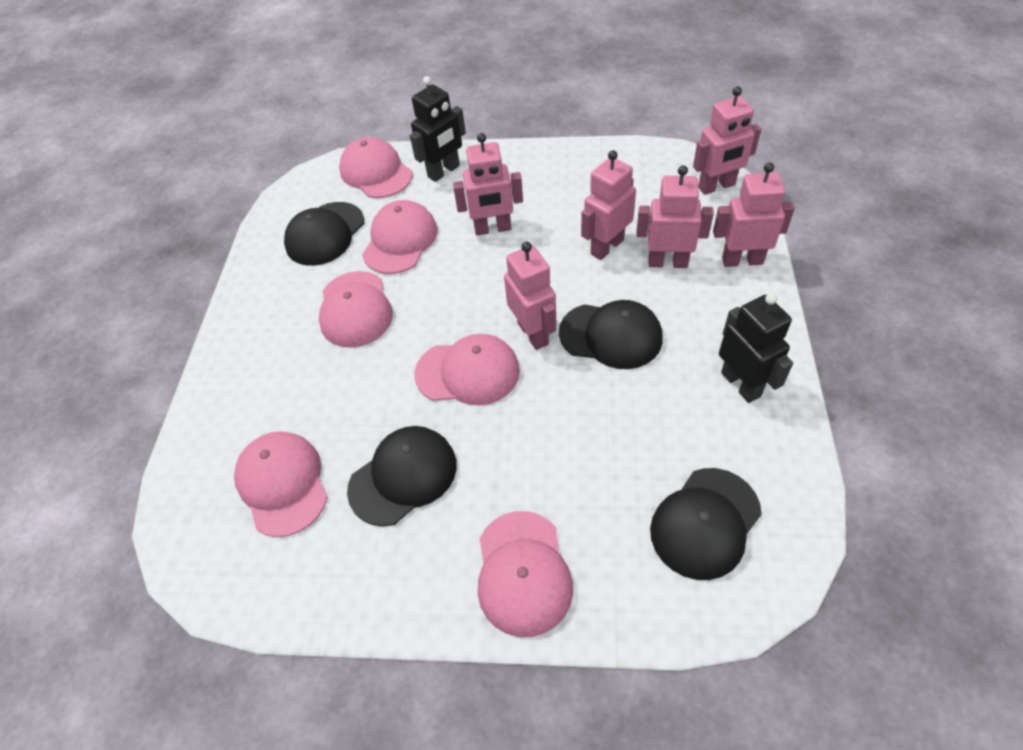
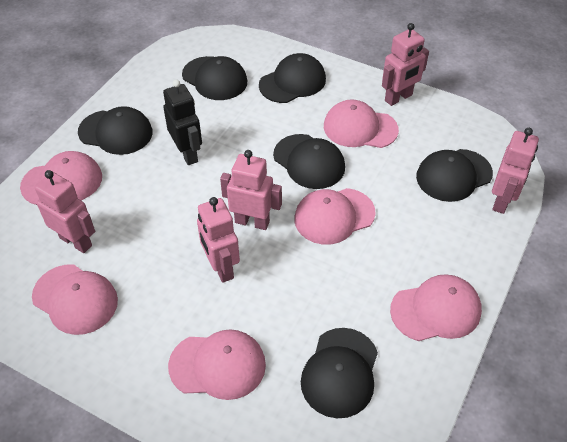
black cap: 4 -> 6
black robot: 2 -> 1
pink robot: 6 -> 5

